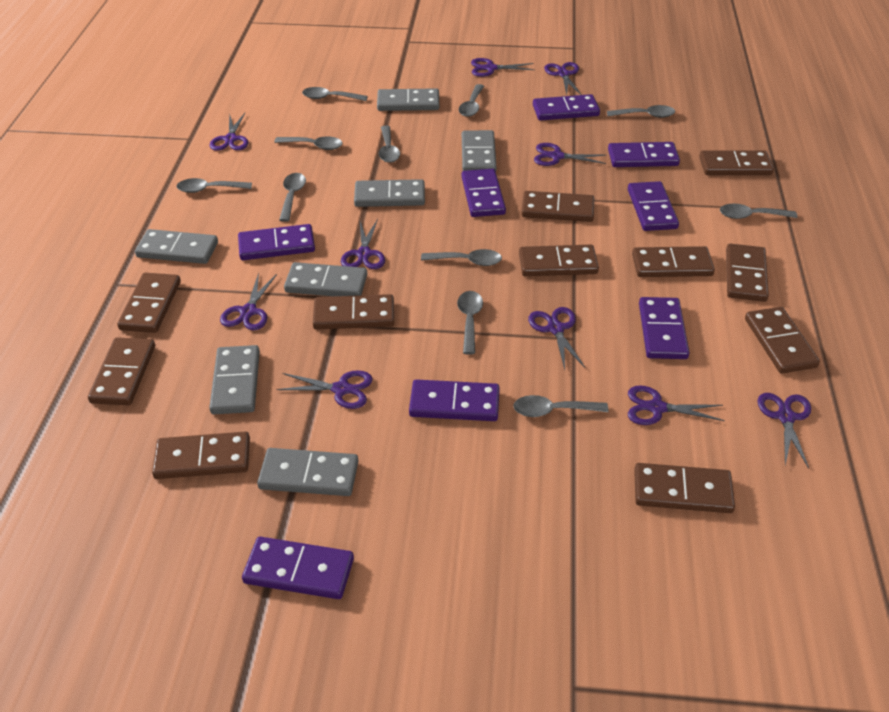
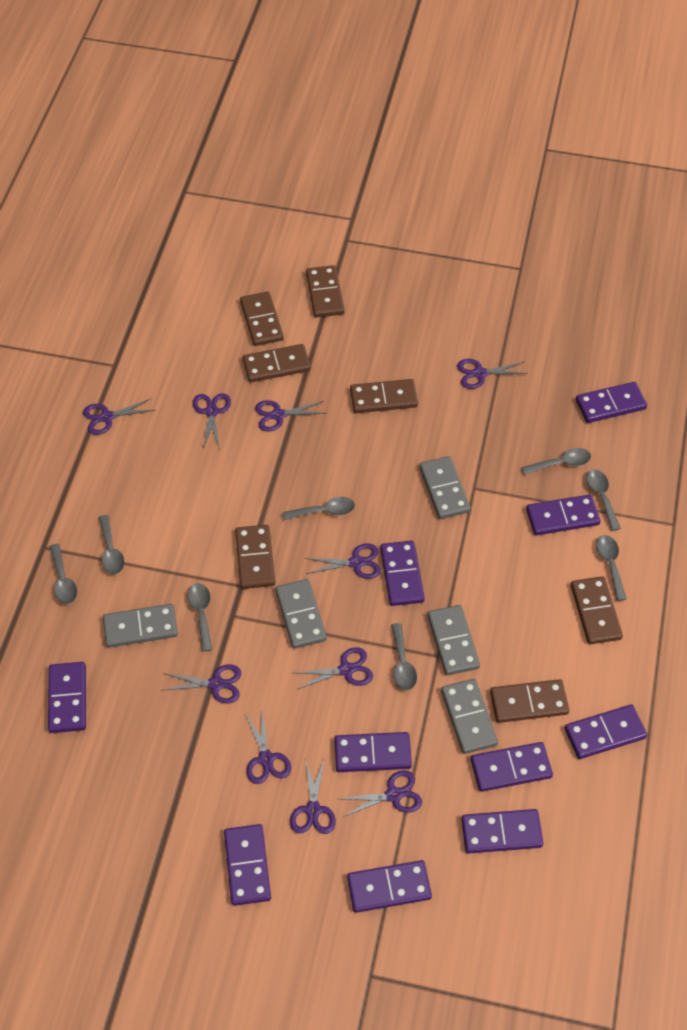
brown domino: 11 -> 7
grey domino: 7 -> 5
grey spoon: 11 -> 8
purple domino: 8 -> 10

